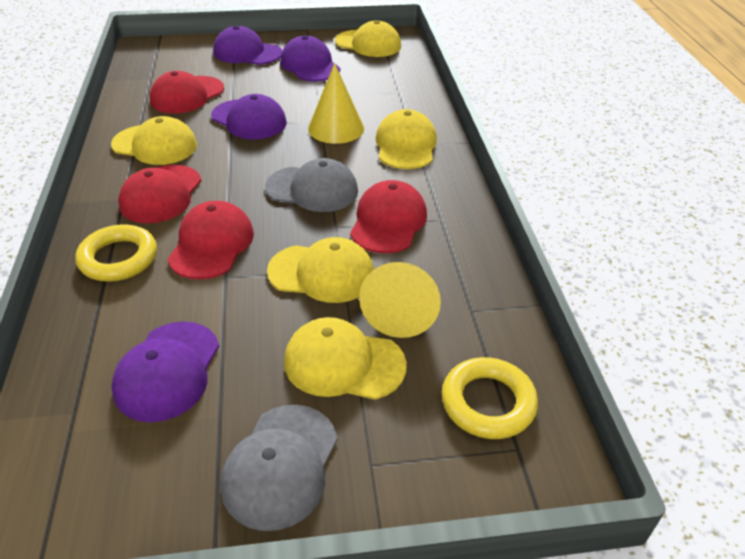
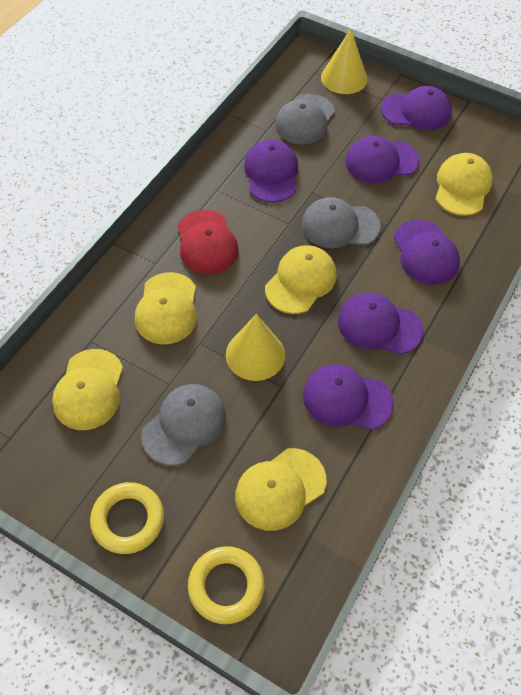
grey cap: 2 -> 3
purple cap: 4 -> 6
red cap: 4 -> 1

